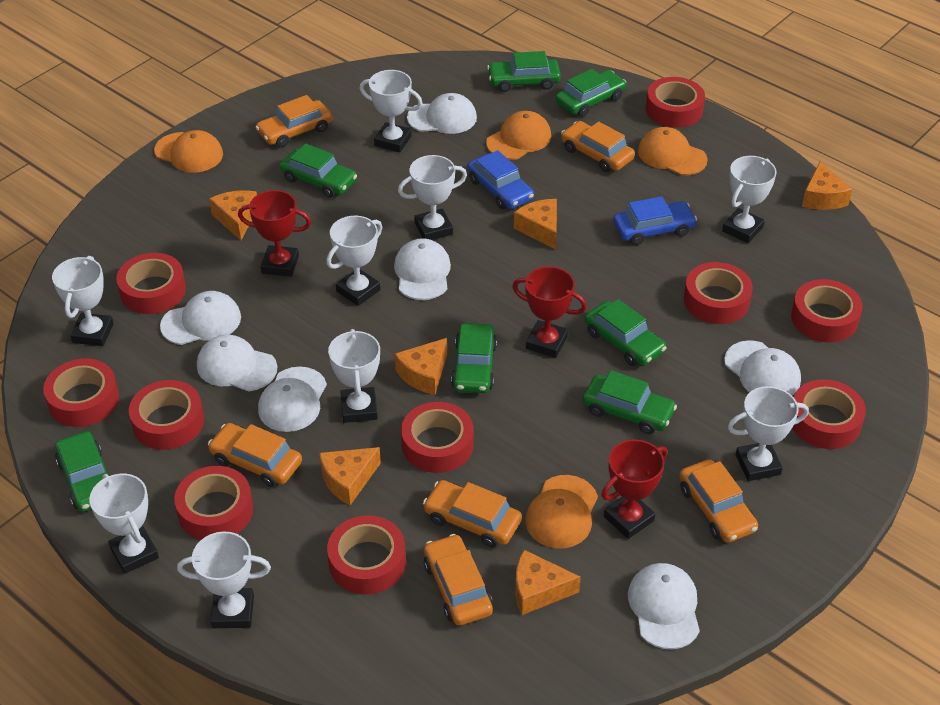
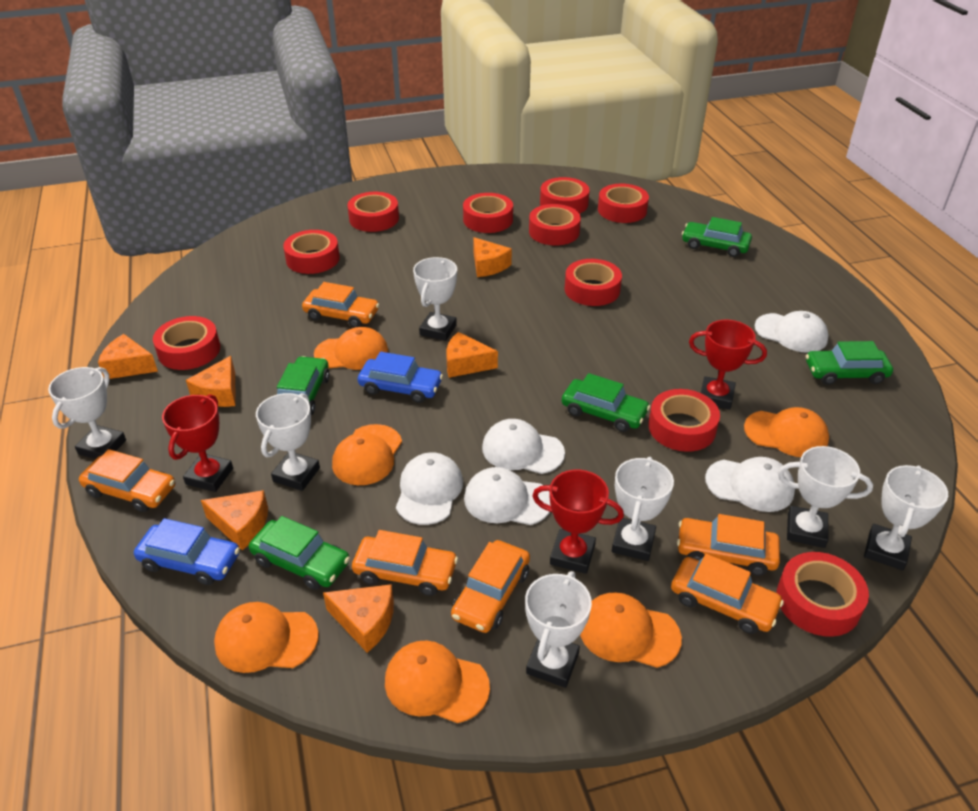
green car: 7 -> 5
orange cap: 4 -> 6
white cap: 7 -> 5
white trophy: 9 -> 7

